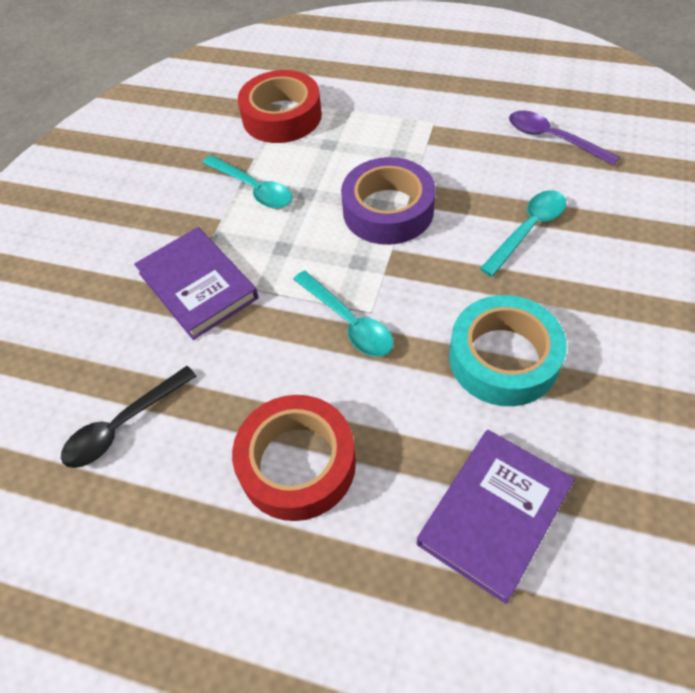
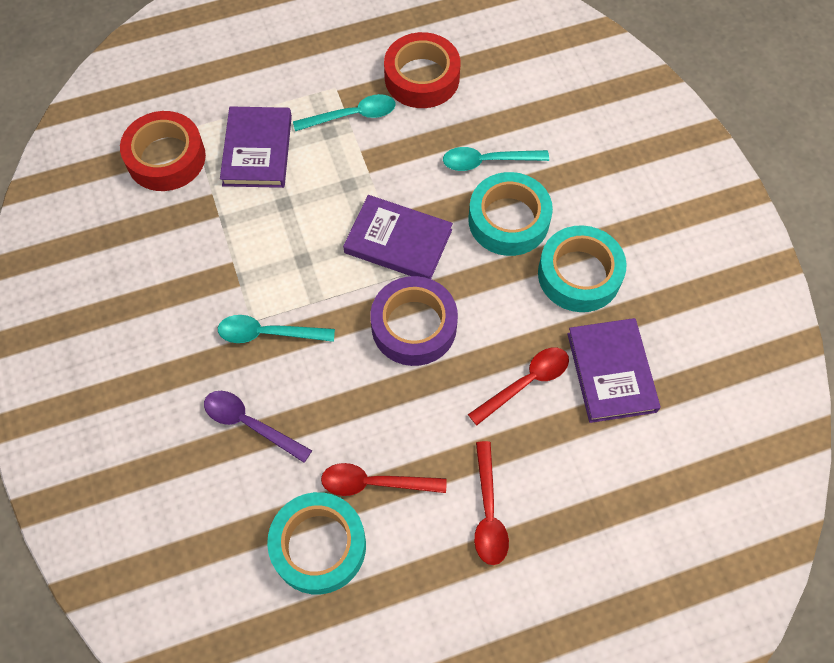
black spoon: 1 -> 0
purple book: 2 -> 3
red spoon: 0 -> 3
turquoise tape: 1 -> 3

